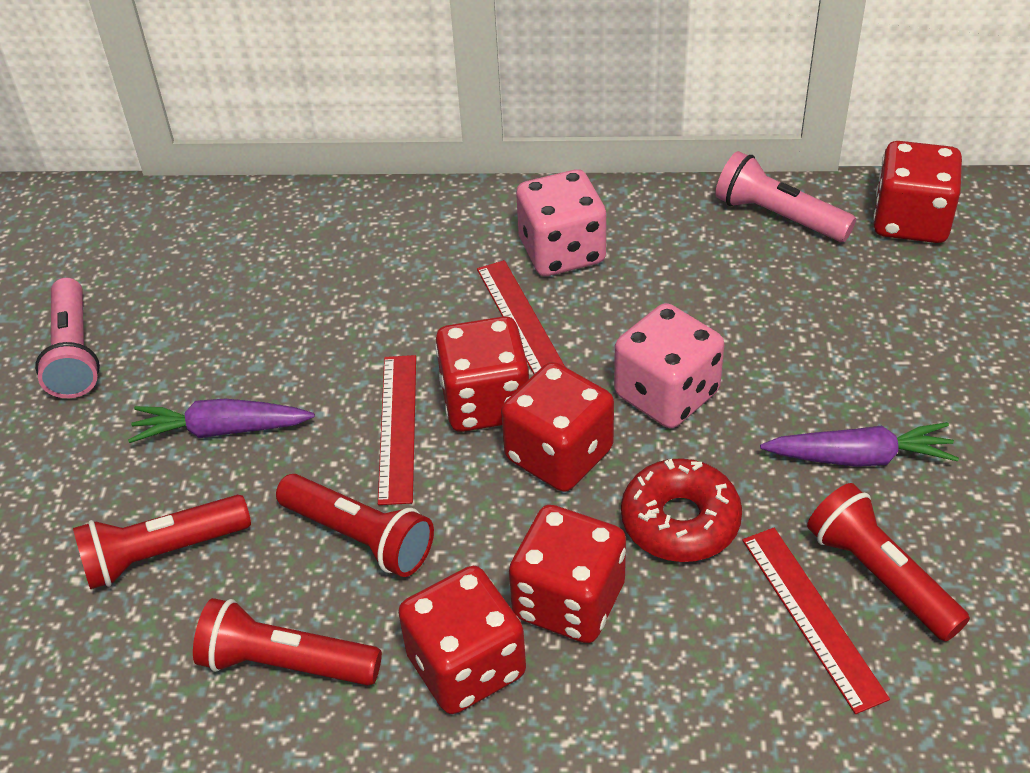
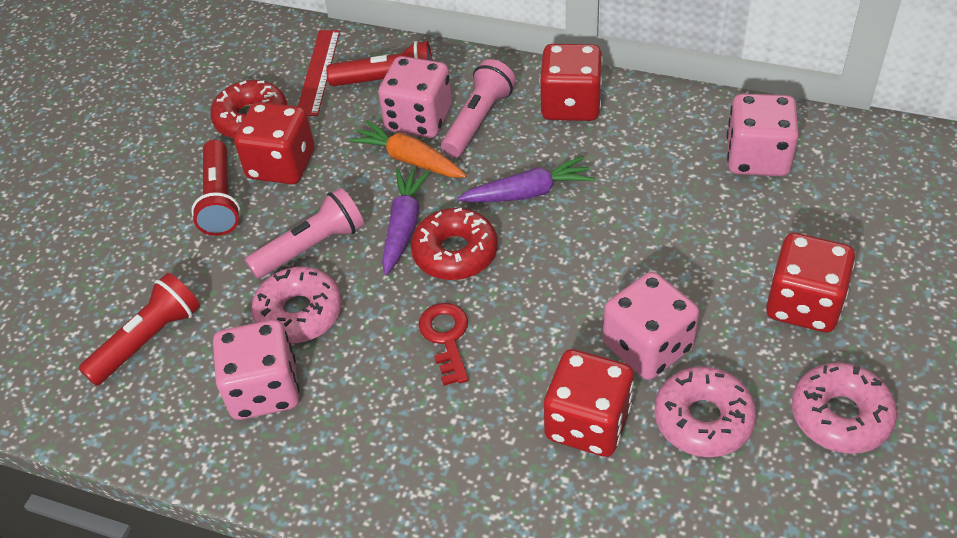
orange carrot: 0 -> 1
pink dice: 2 -> 4
pink donut: 0 -> 3
red dice: 5 -> 4
red donut: 1 -> 2
red flashlight: 4 -> 3
red key: 0 -> 1
red ruler: 3 -> 1

